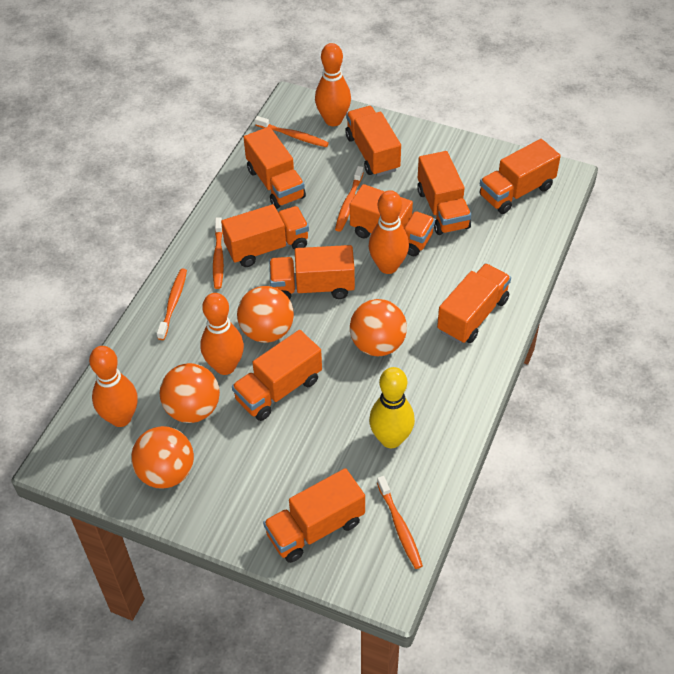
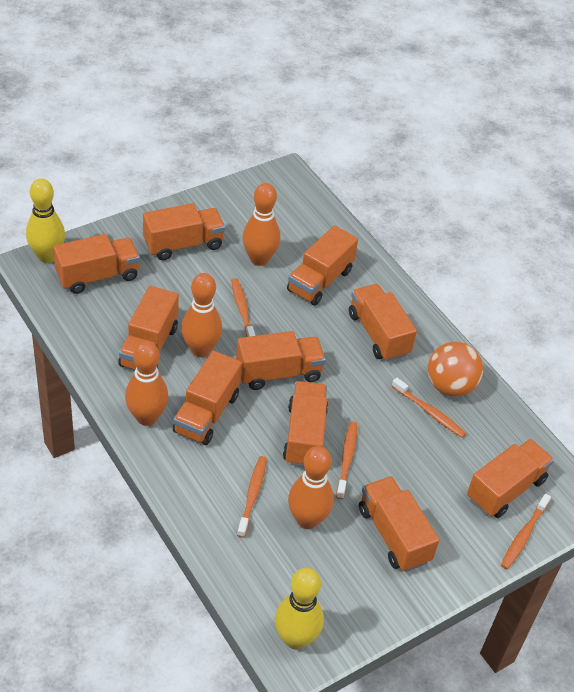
orange ball: 4 -> 1
yellow bowling pin: 1 -> 2

